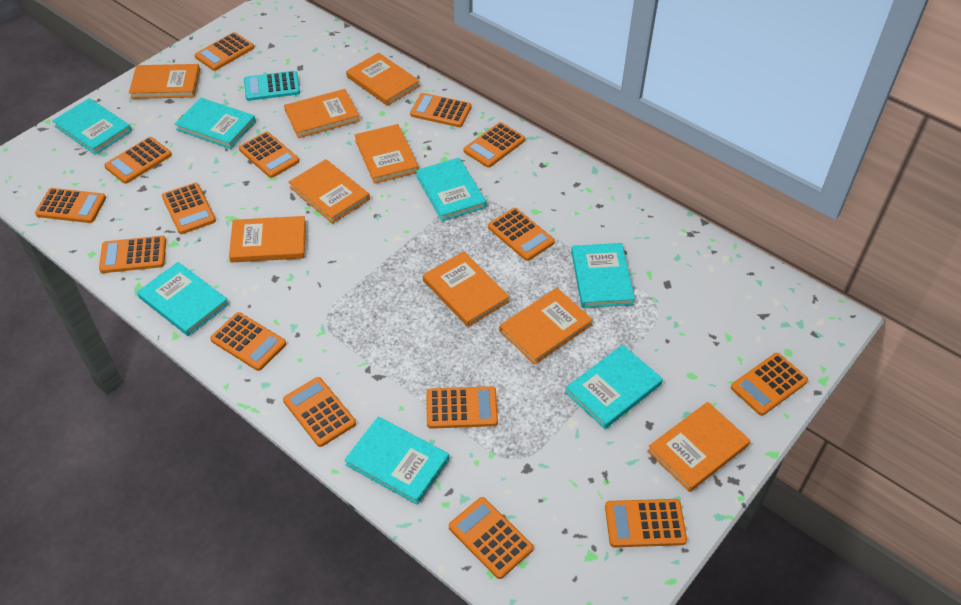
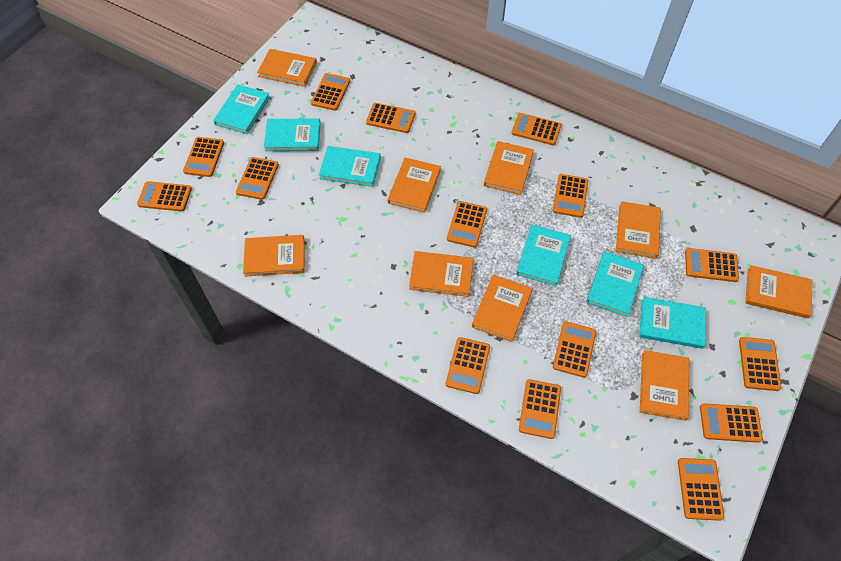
turquoise book: 7 -> 6
turquoise calculator: 1 -> 0

